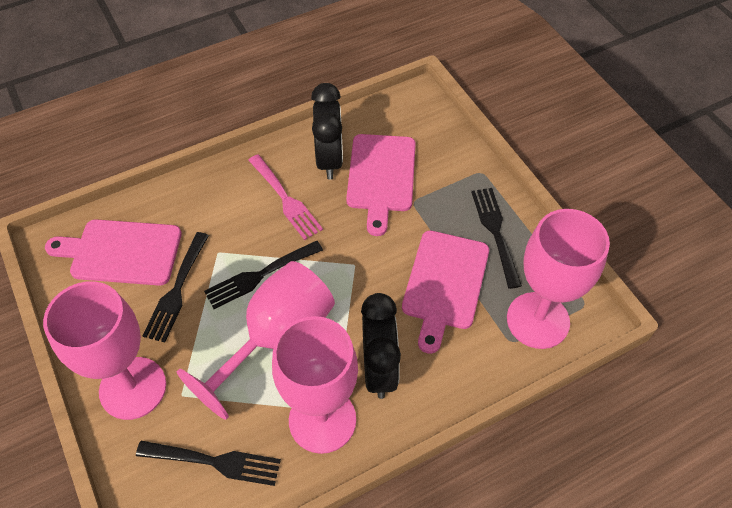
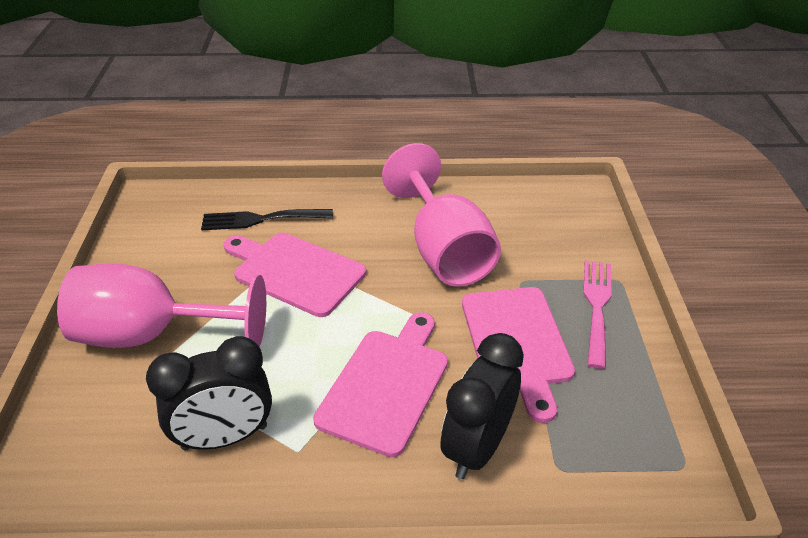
black fork: 4 -> 1
pink goblet: 4 -> 2

